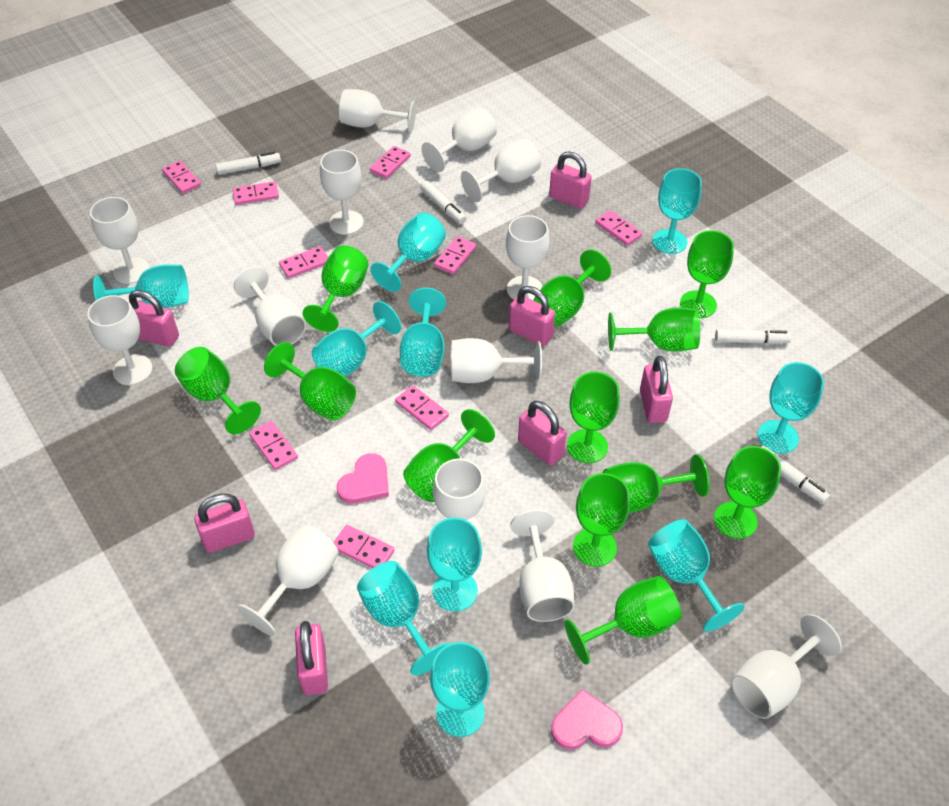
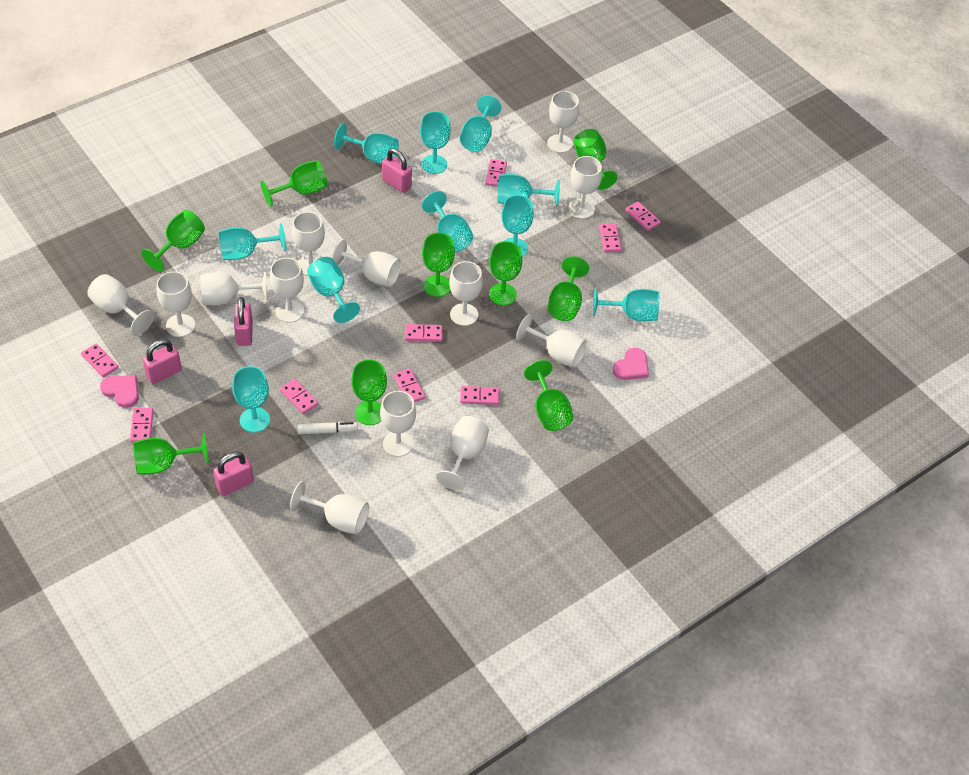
green goblet: 12 -> 9
pink padlock: 7 -> 4
white marker: 4 -> 1

